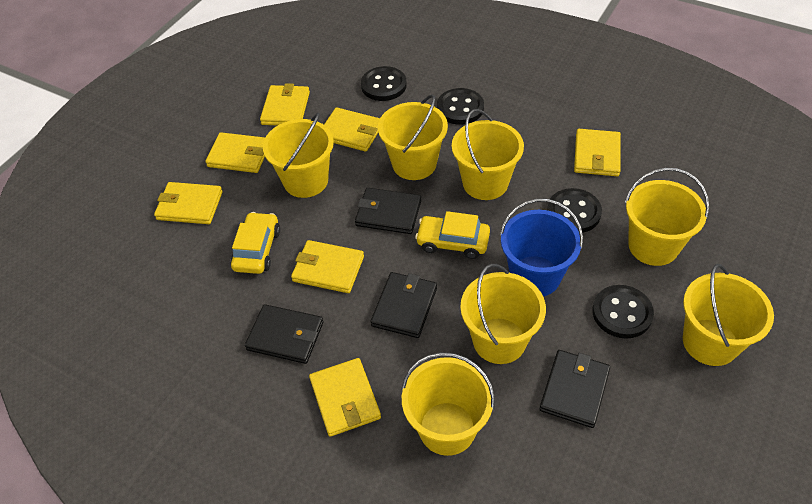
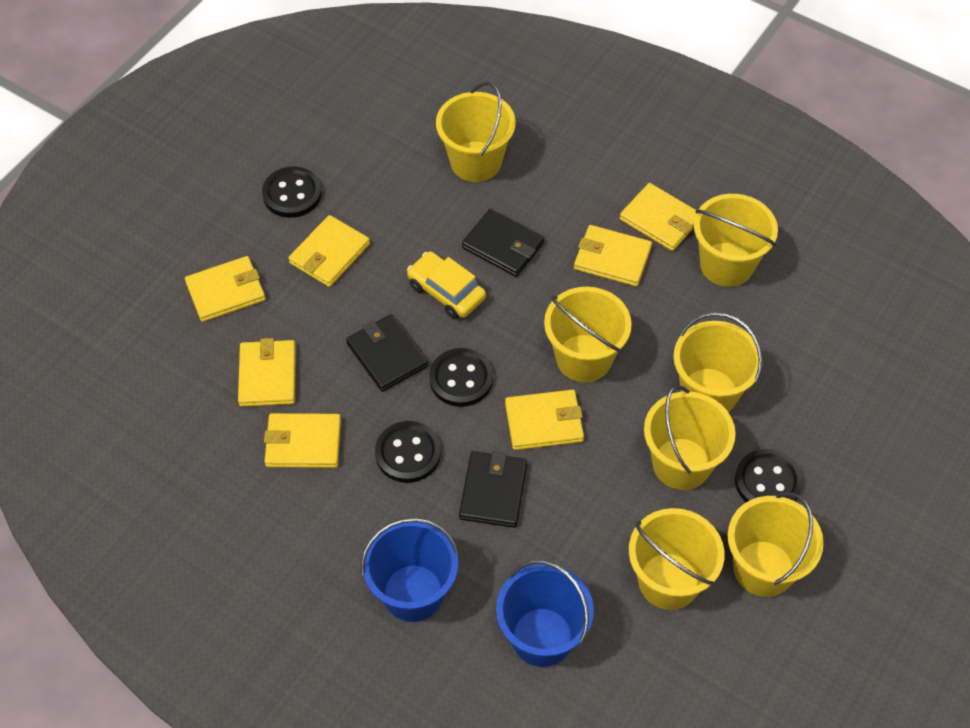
black wallet: 4 -> 3
blue bucket: 1 -> 2
yellow car: 2 -> 1

